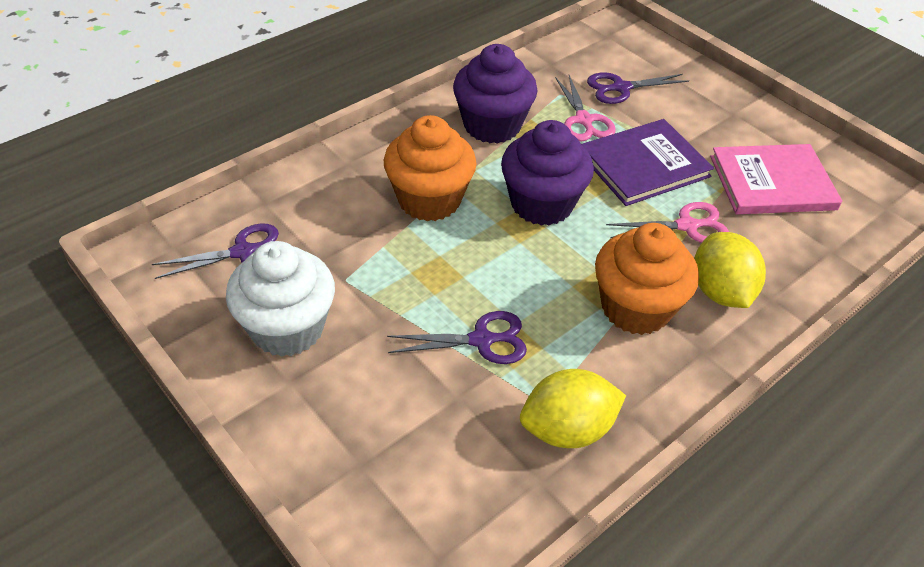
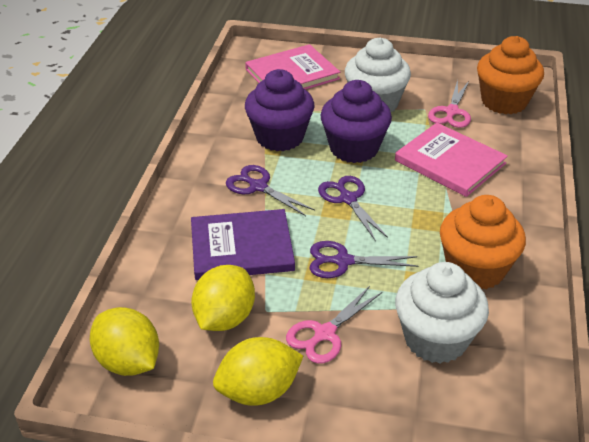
pink book: 1 -> 2
white cupcake: 1 -> 2
yellow lemon: 2 -> 3

